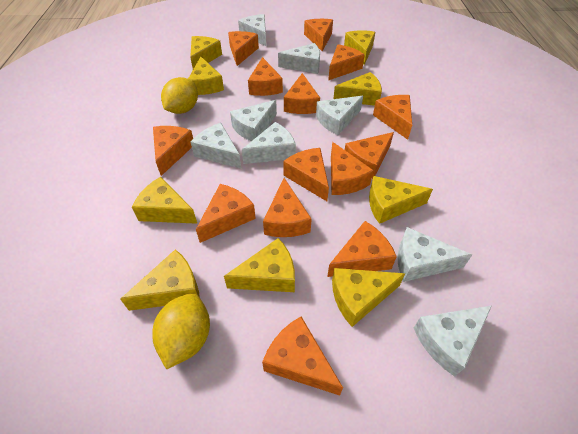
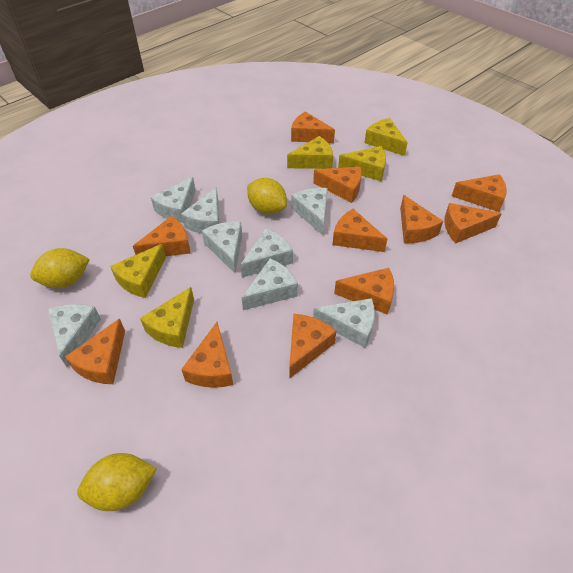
orange cheese: 14 -> 11
yellow cheese: 9 -> 5
yellow lemon: 2 -> 3

